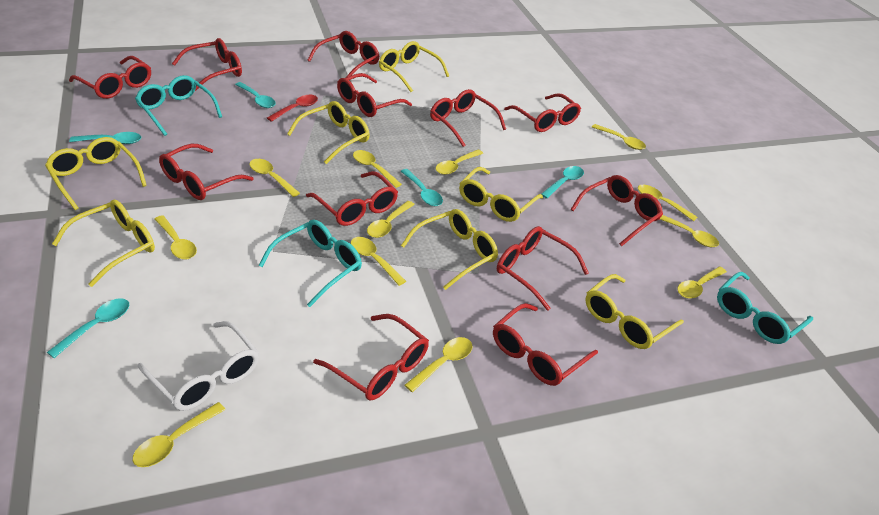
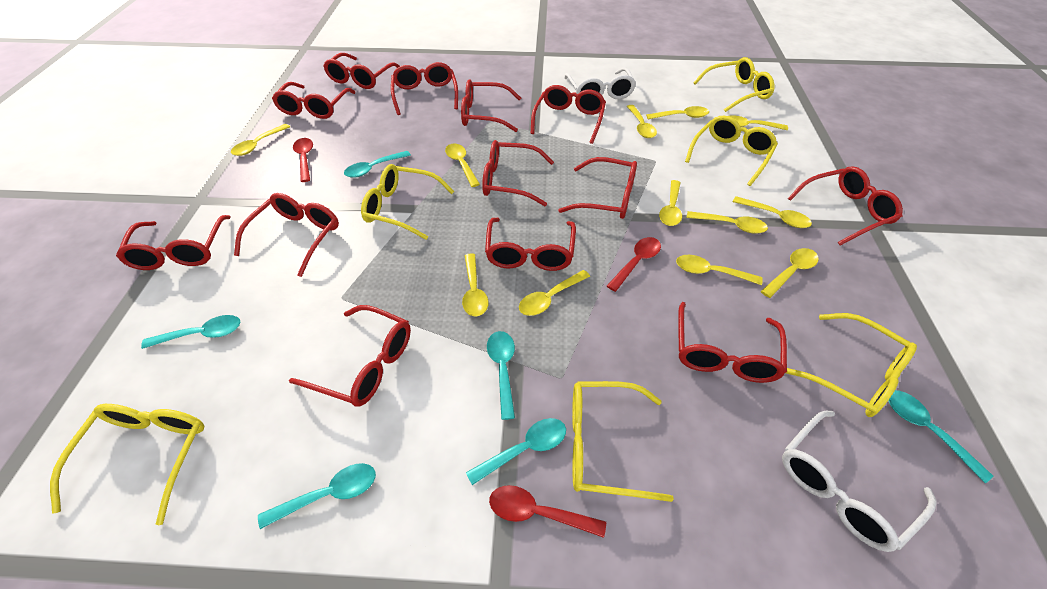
red glasses: 12 -> 13
red spoon: 1 -> 3
turquoise glasses: 3 -> 0
turquoise spoon: 5 -> 6
white glasses: 1 -> 2
yellow glasses: 7 -> 6

